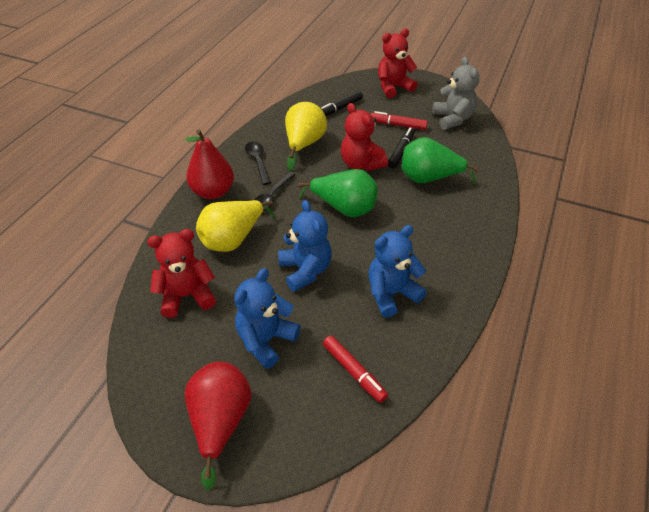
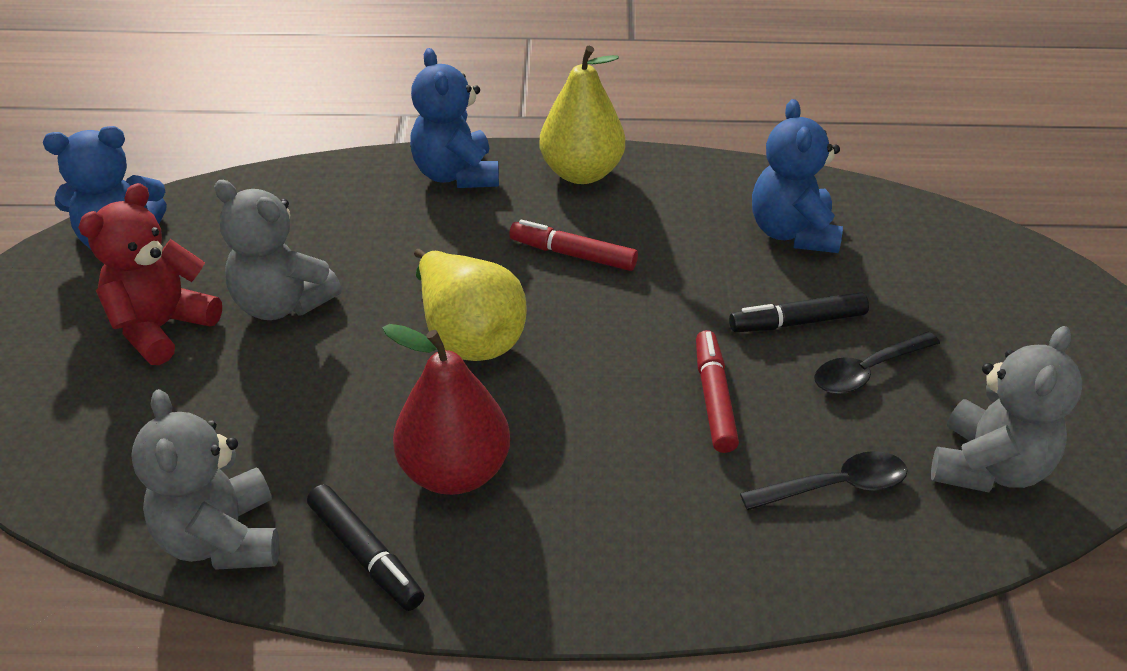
green pear: 2 -> 0
grey teddy bear: 1 -> 3
red pear: 2 -> 1
red teddy bear: 3 -> 1

